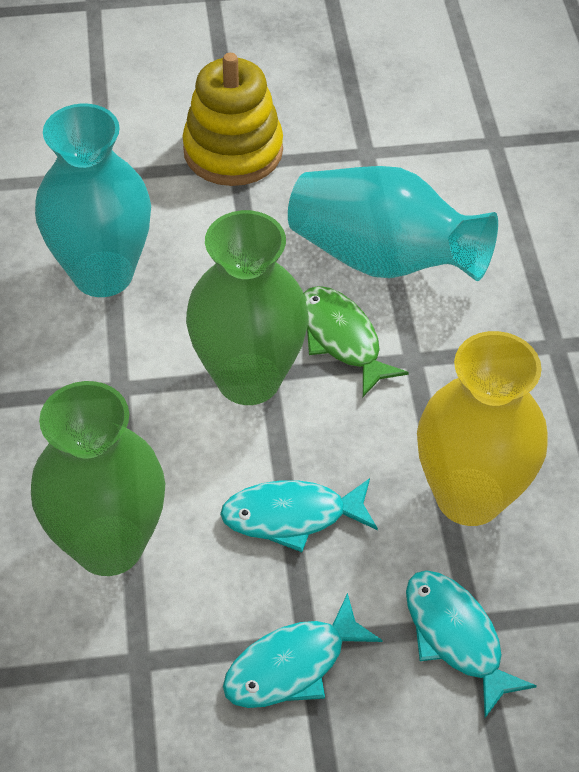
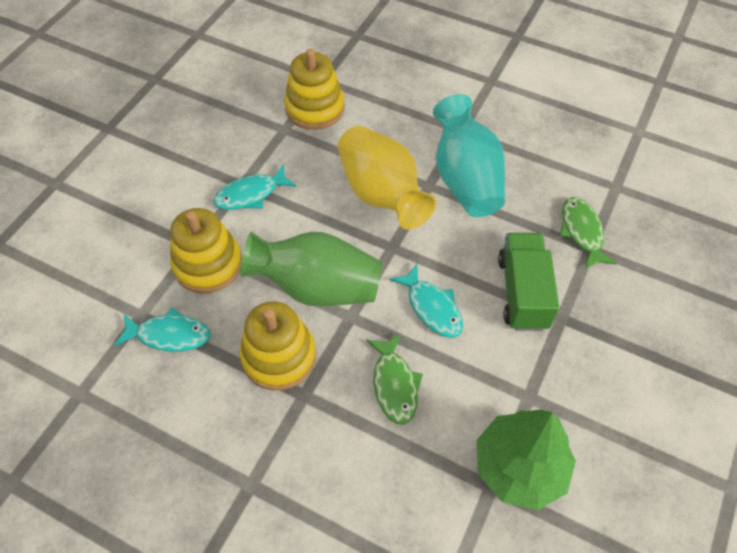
green fish: 1 -> 2
green tree: 0 -> 1
green truck: 0 -> 1
green vase: 2 -> 1
turquoise vase: 2 -> 1
yellow stacking toy: 1 -> 3

